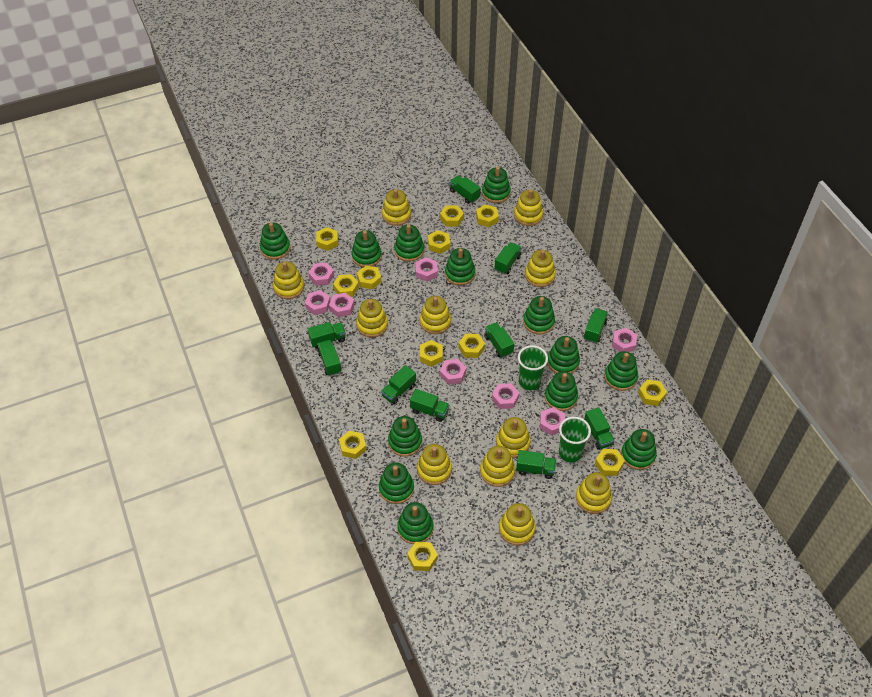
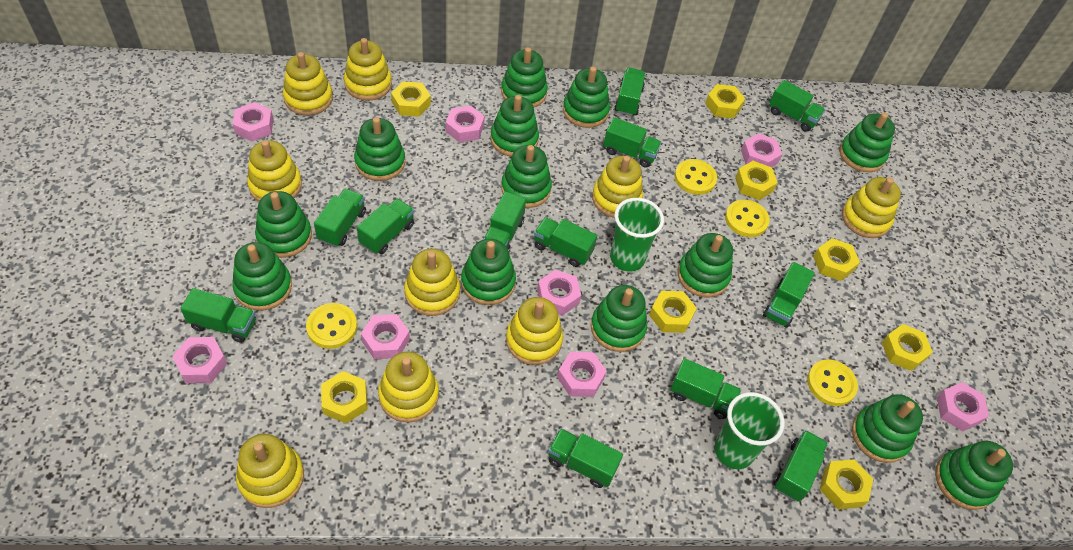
green truck: 10 -> 12
yellow button: 0 -> 4
yellow nut: 12 -> 8
yellow stacking toy: 11 -> 9

